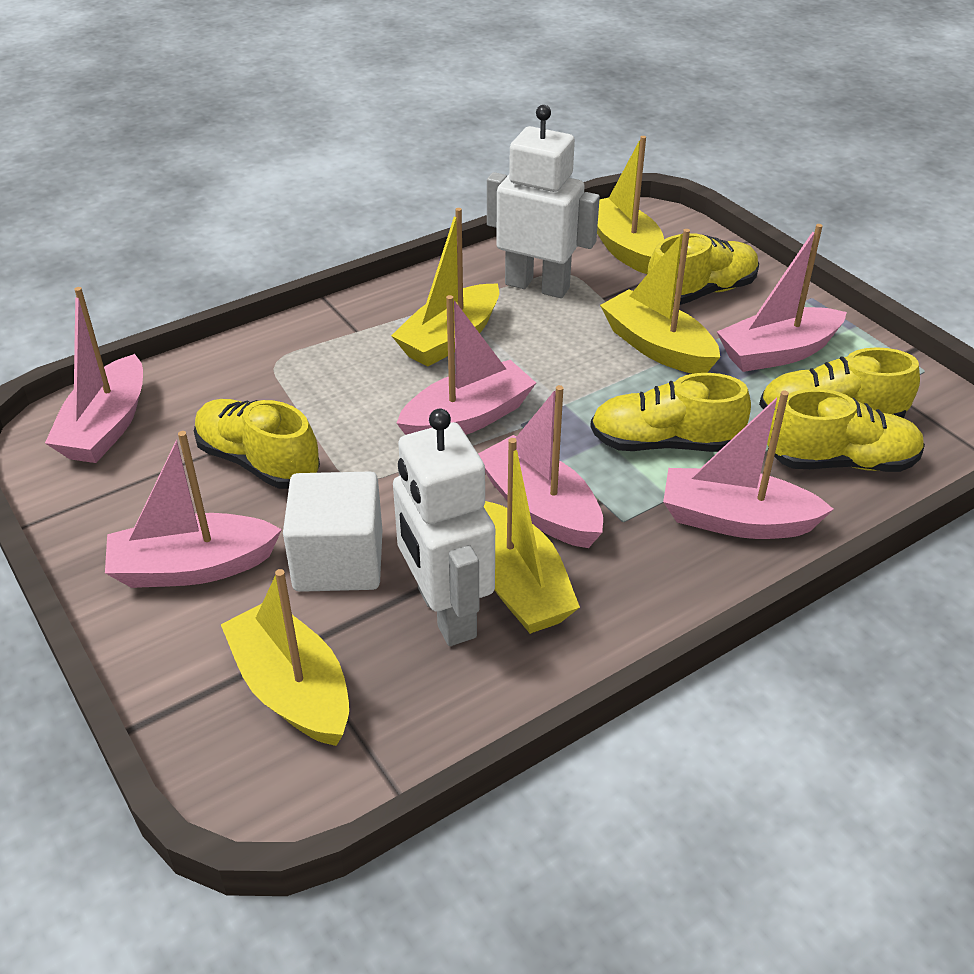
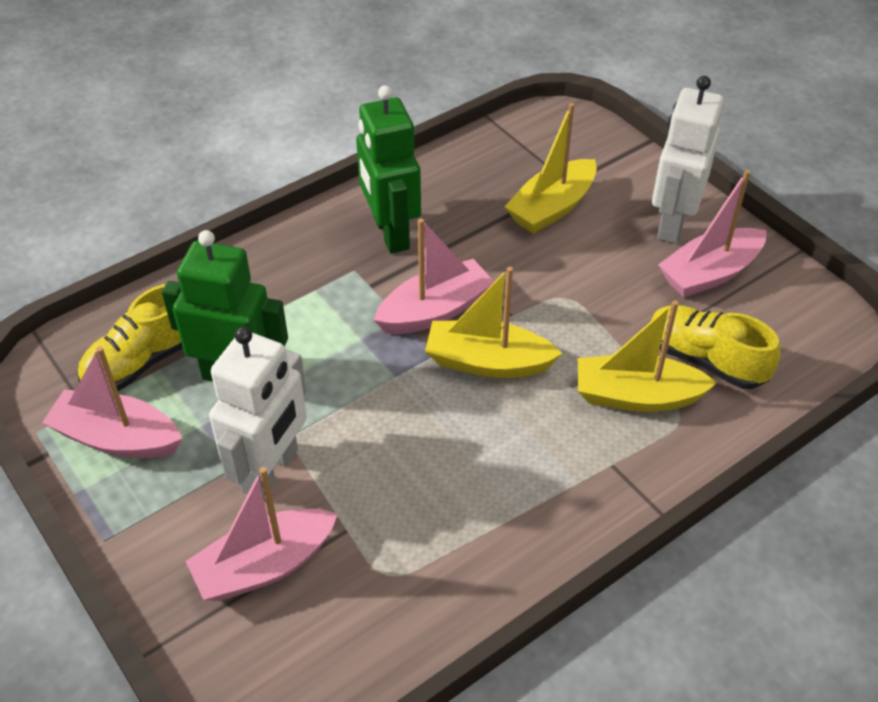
green robot: 0 -> 2
pink boat: 6 -> 4
white cube: 1 -> 0
yellow boat: 5 -> 3
yellow shoe: 5 -> 2

